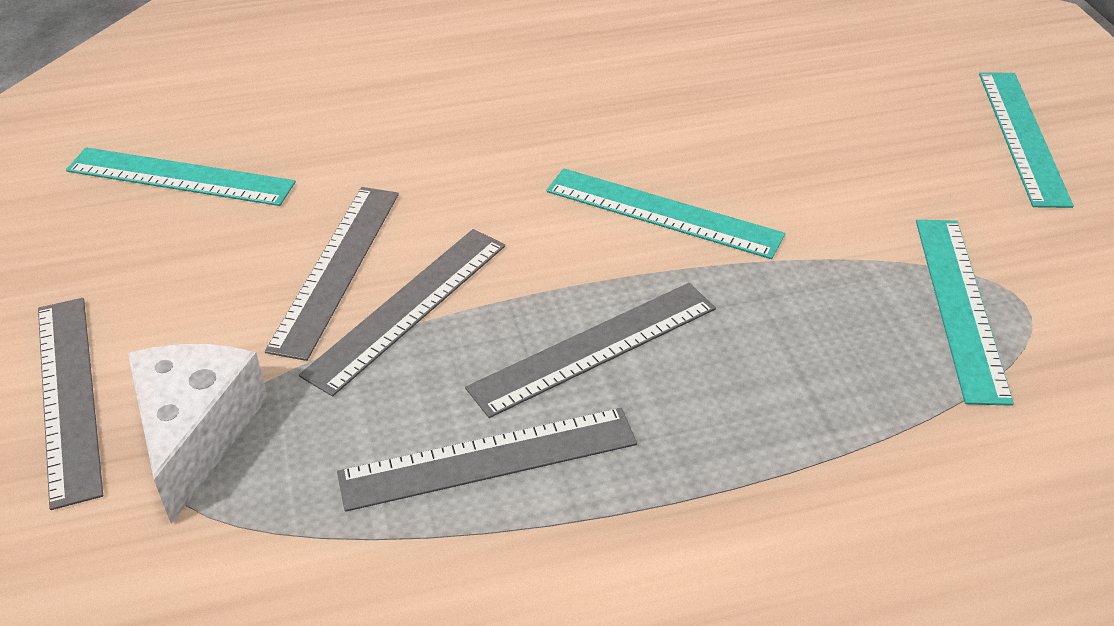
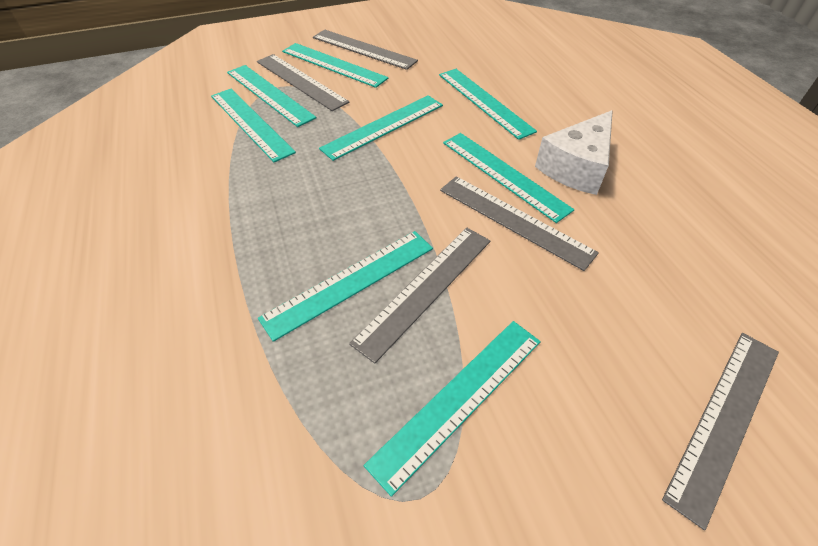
turquoise ruler: 4 -> 8

